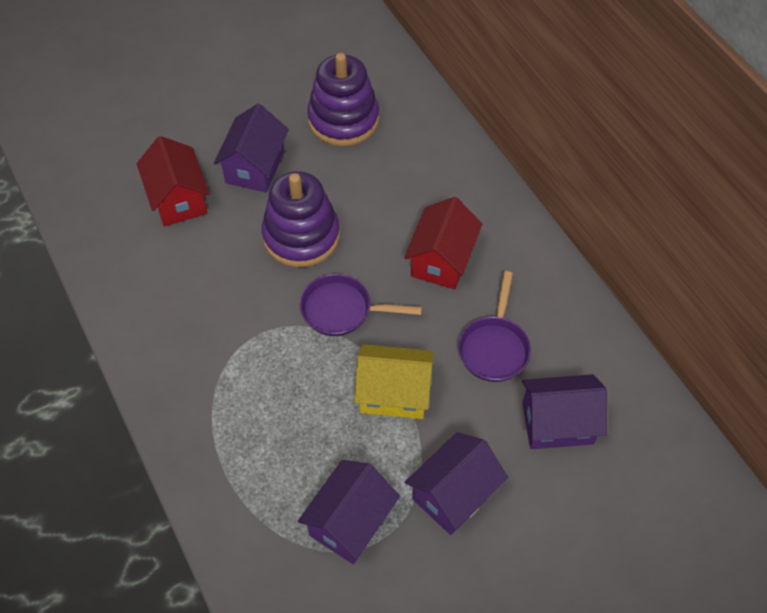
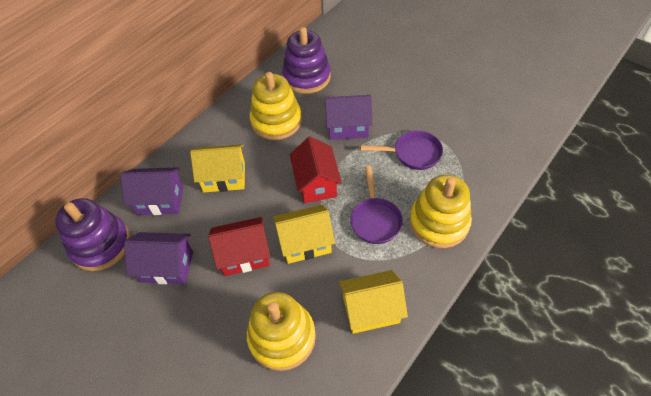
purple house: 4 -> 3
yellow house: 1 -> 3
yellow stacking toy: 0 -> 3

